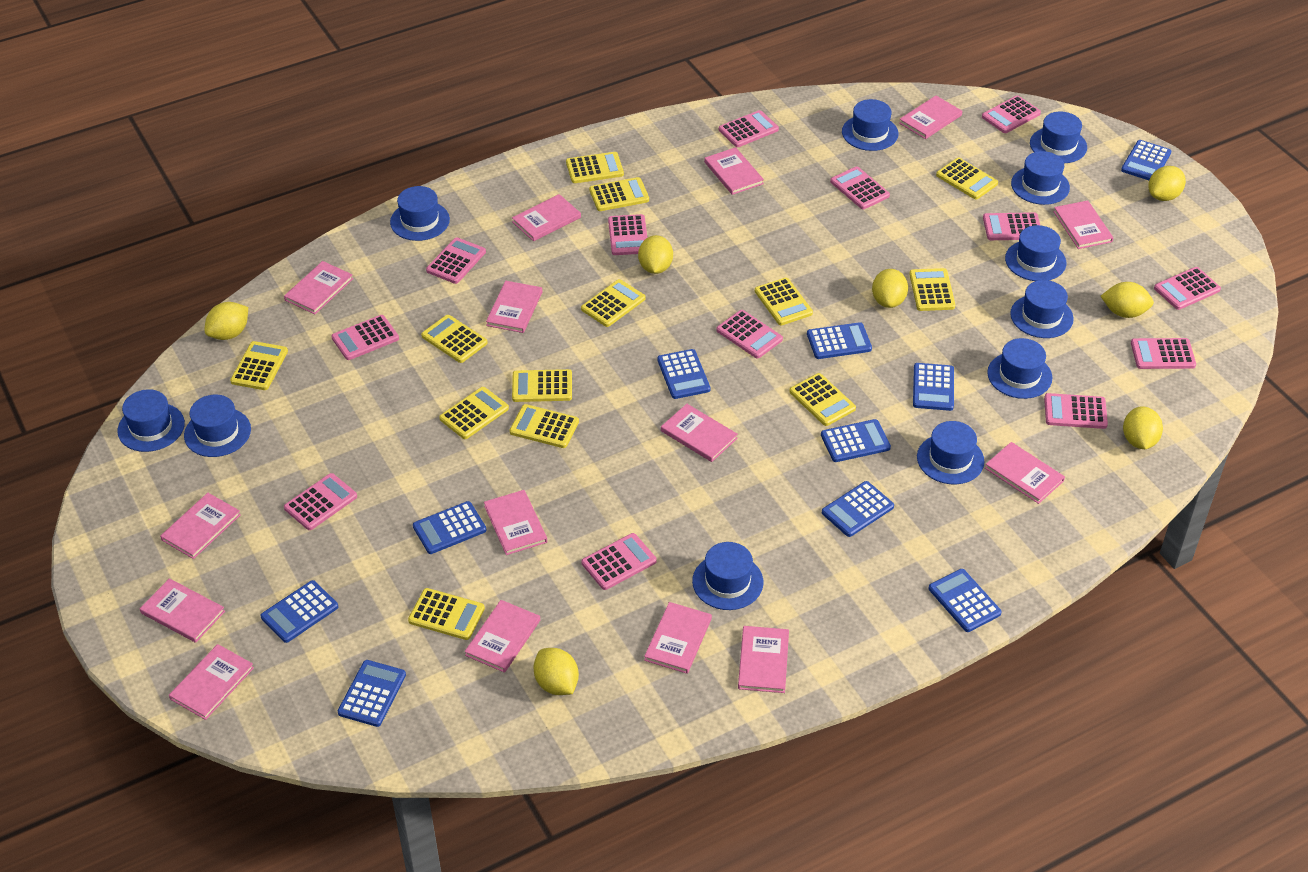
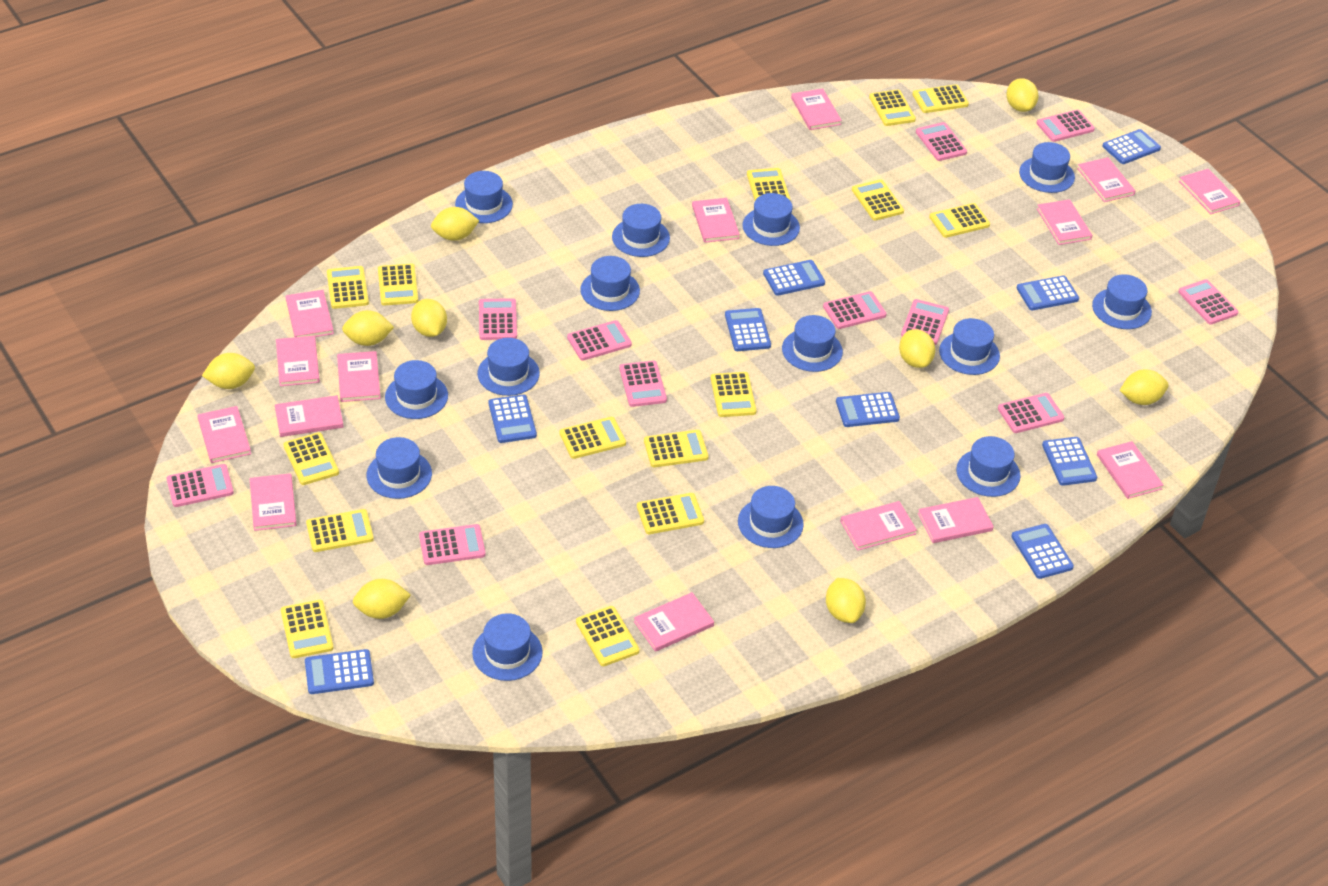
blue calculator: 10 -> 9
blue hat: 11 -> 14
pink calculator: 13 -> 11
yellow calculator: 13 -> 15
yellow lemon: 7 -> 9

